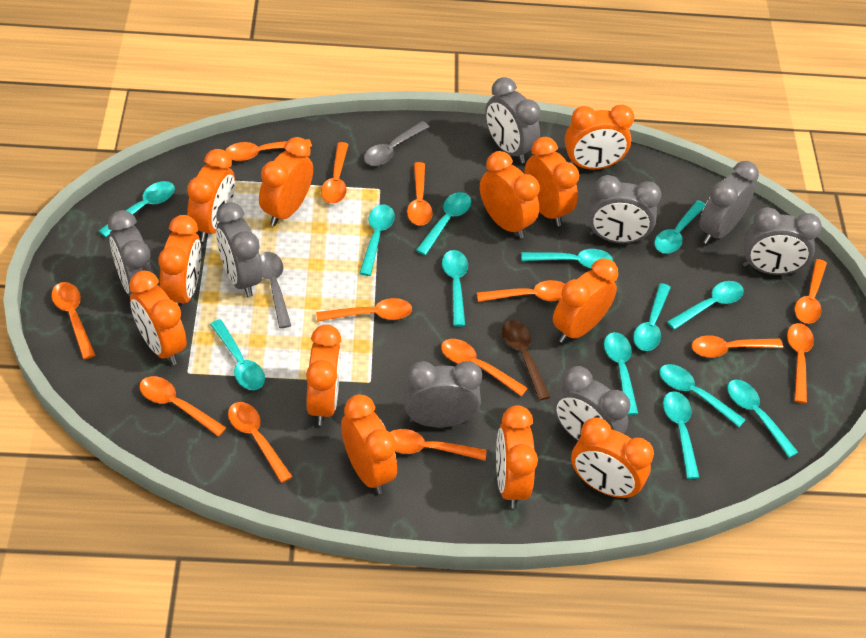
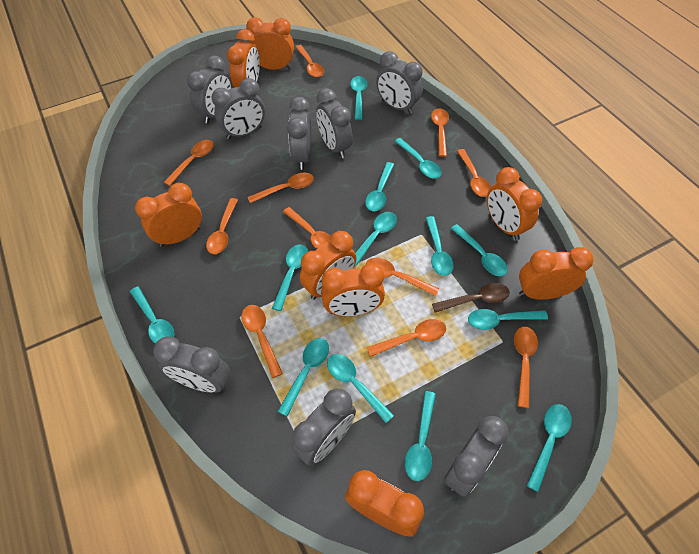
grey spoon: 2 -> 0
orange clock: 12 -> 8
orange spoon: 13 -> 11

